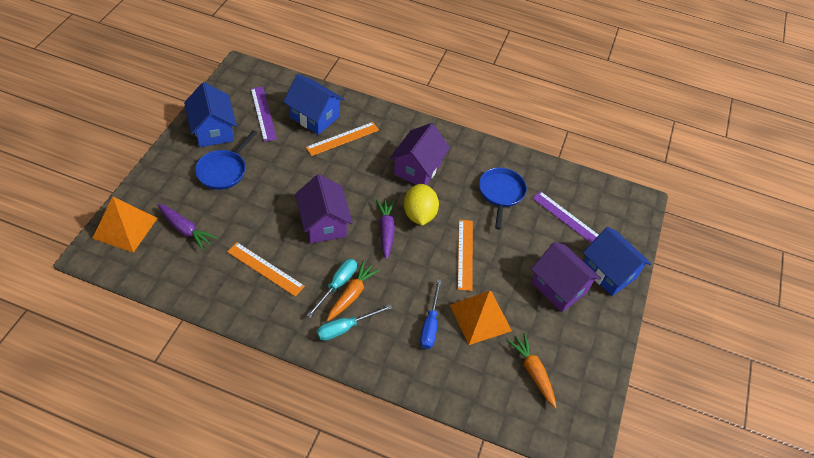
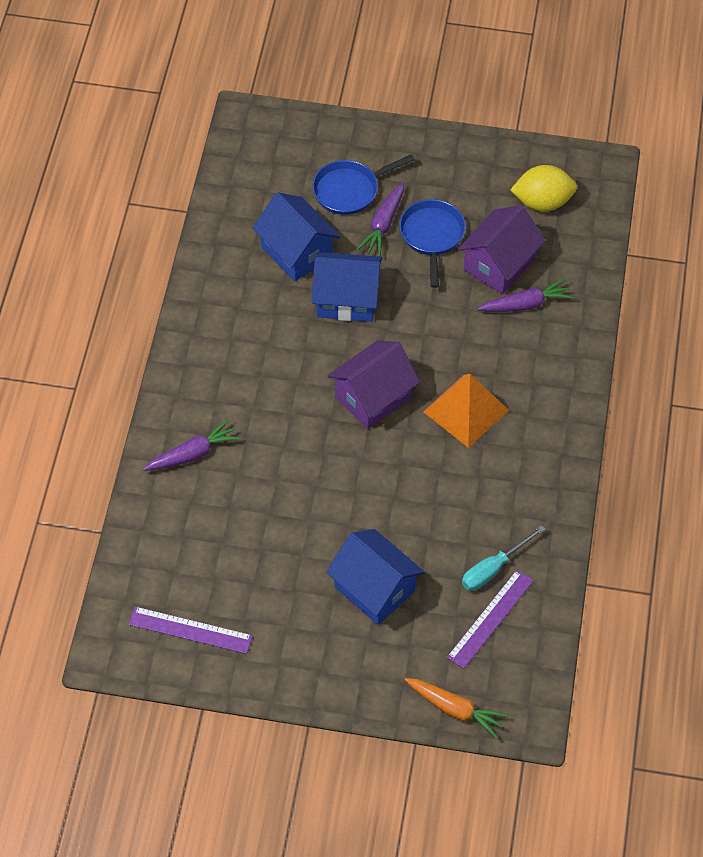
blue screwdriver: 1 -> 0
orange carrot: 2 -> 1
orange pyramid: 2 -> 1
orange ruler: 3 -> 0
purple carrot: 2 -> 3
purple house: 3 -> 2
turquoise screwdriver: 2 -> 1

